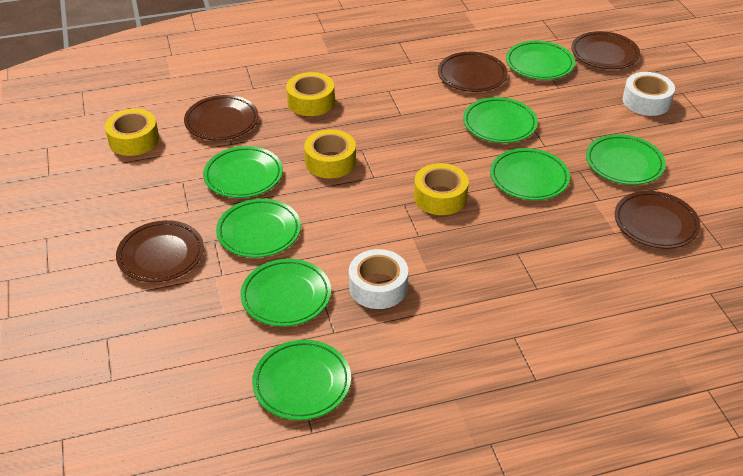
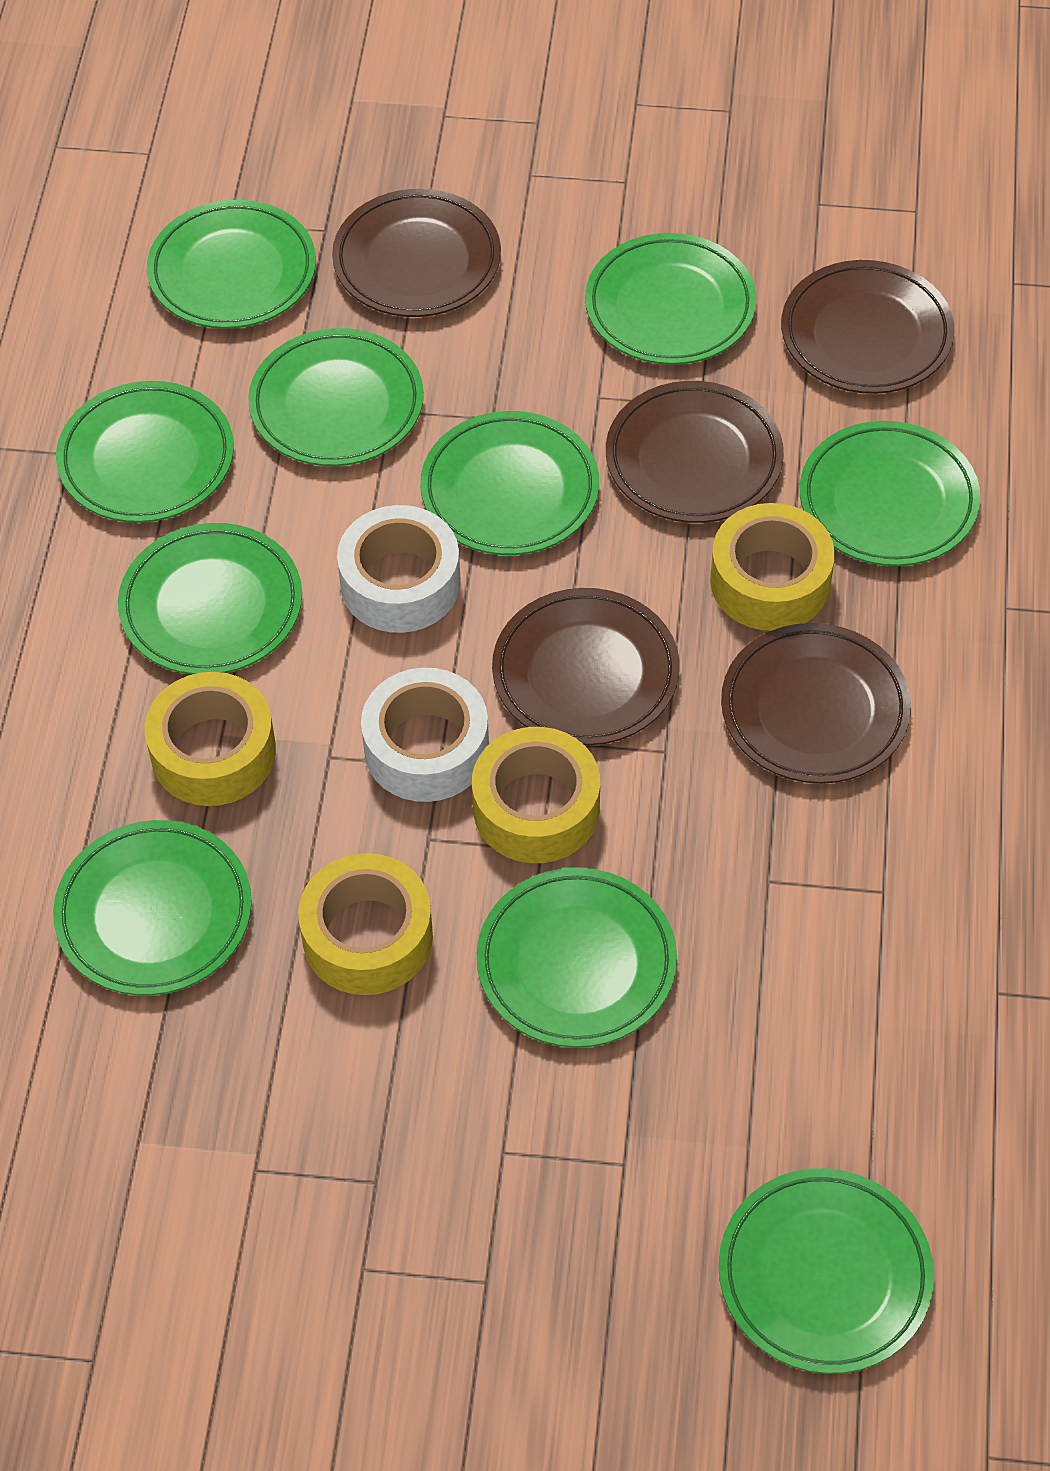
green plate: 8 -> 10

